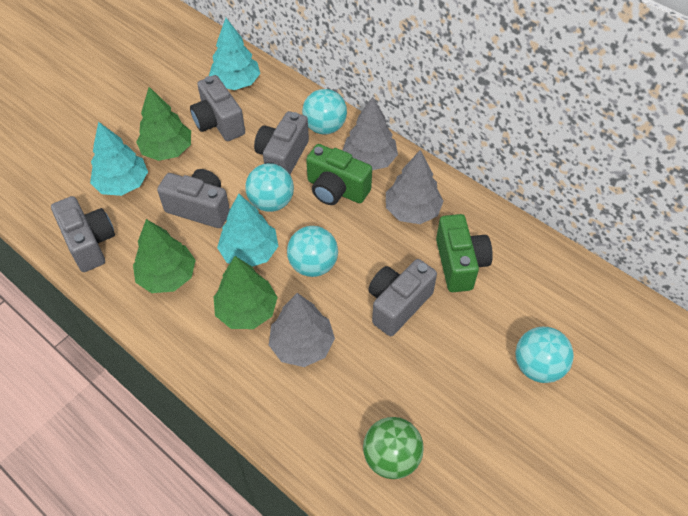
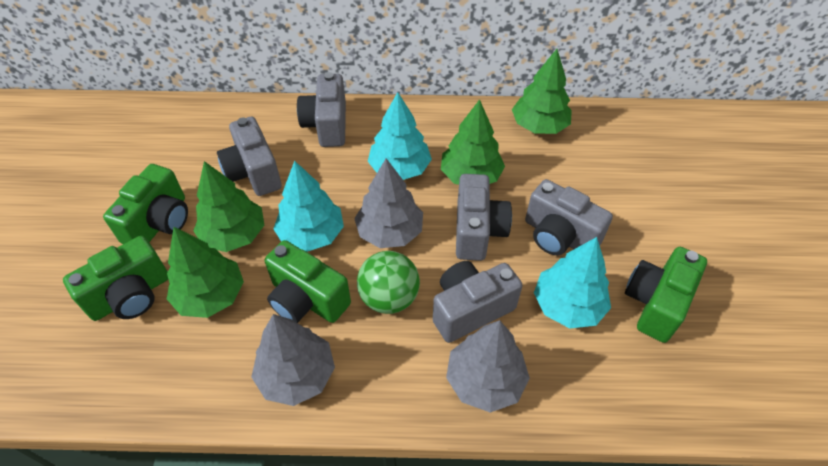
green camera: 2 -> 4
green tree: 3 -> 4
turquoise ball: 4 -> 0

